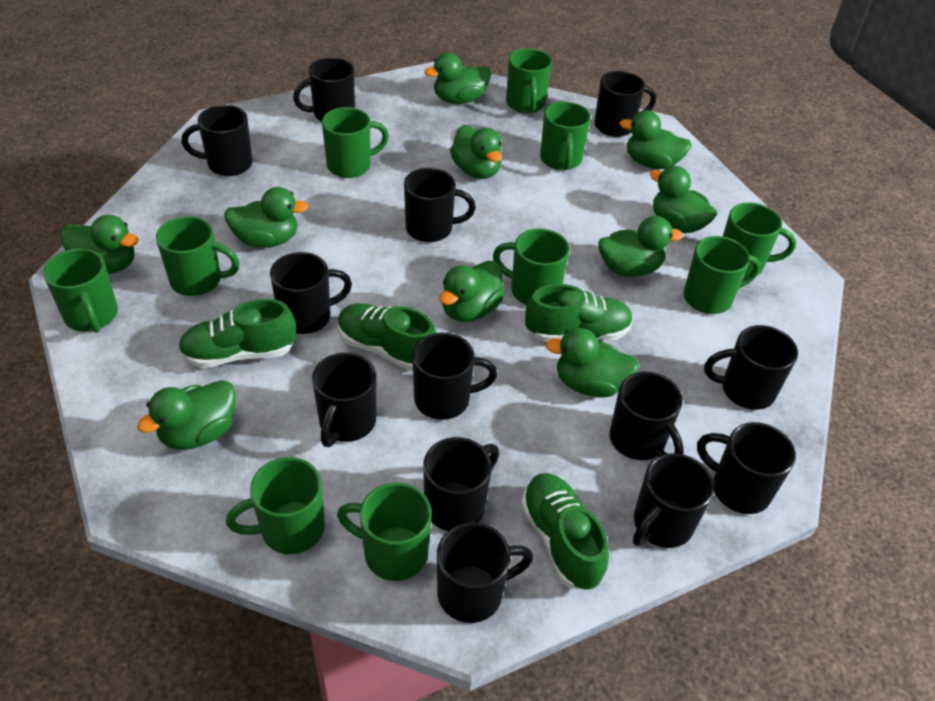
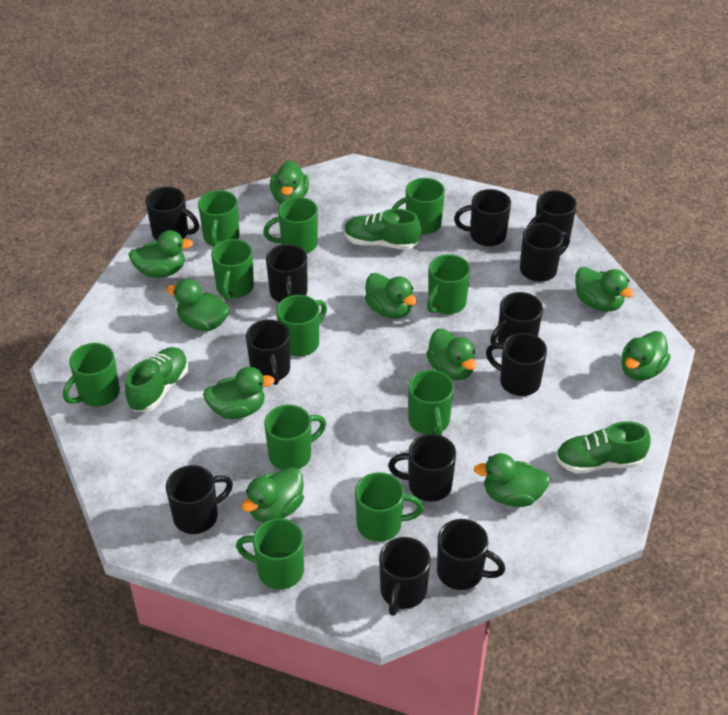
black mug: 13 -> 12
green mug: 10 -> 11
green shoe: 4 -> 3

